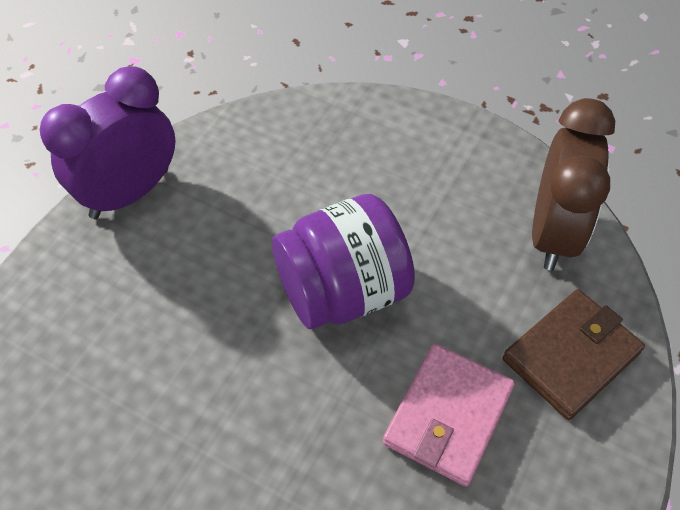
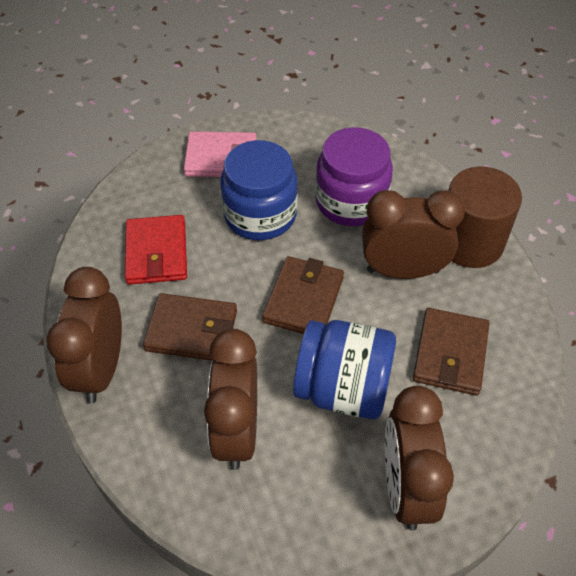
blue jar: 0 -> 2
brown clock: 1 -> 4
brown cylinder: 0 -> 1
brown wallet: 1 -> 3
purple clock: 1 -> 0
red wallet: 0 -> 1

